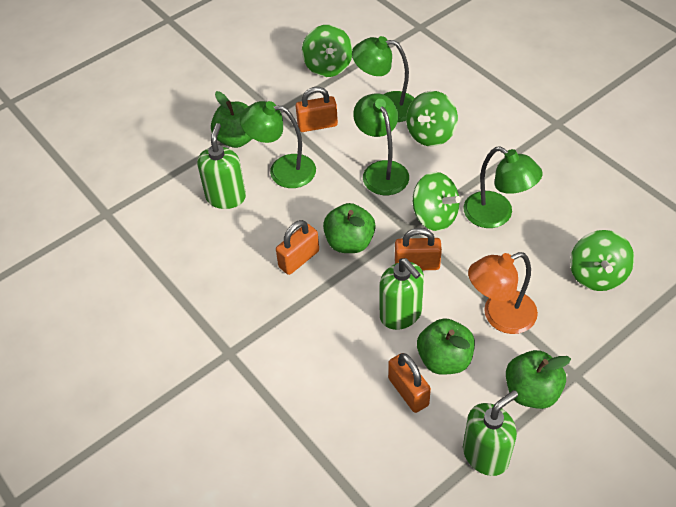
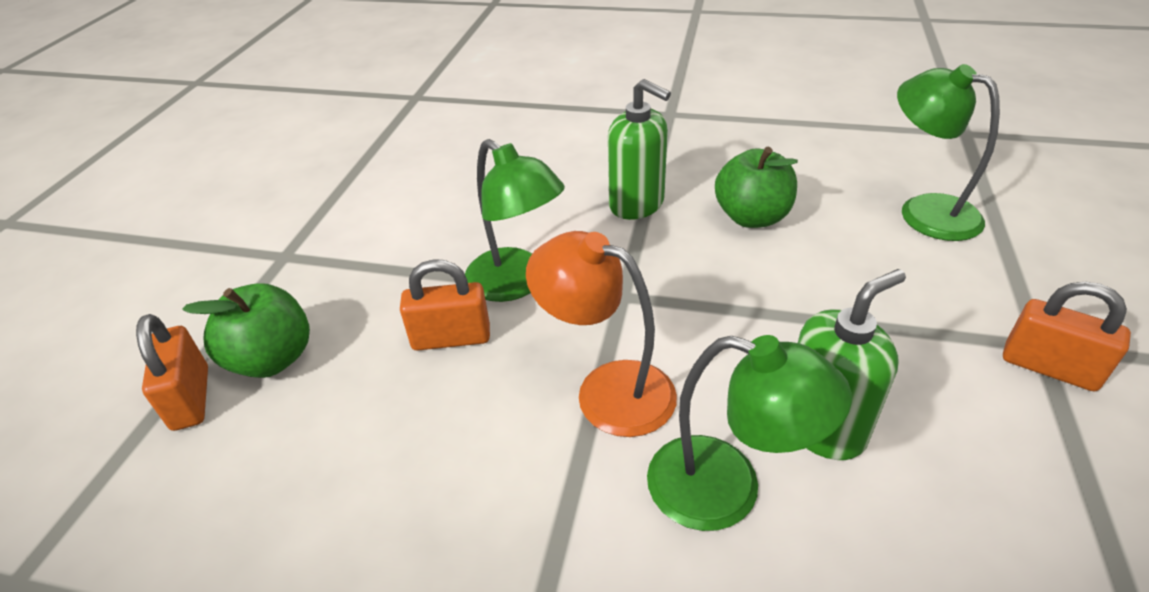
green apple: 4 -> 2
green lamp: 4 -> 3
green soap dispenser: 3 -> 2
green spinning top: 4 -> 0
orange padlock: 4 -> 3

